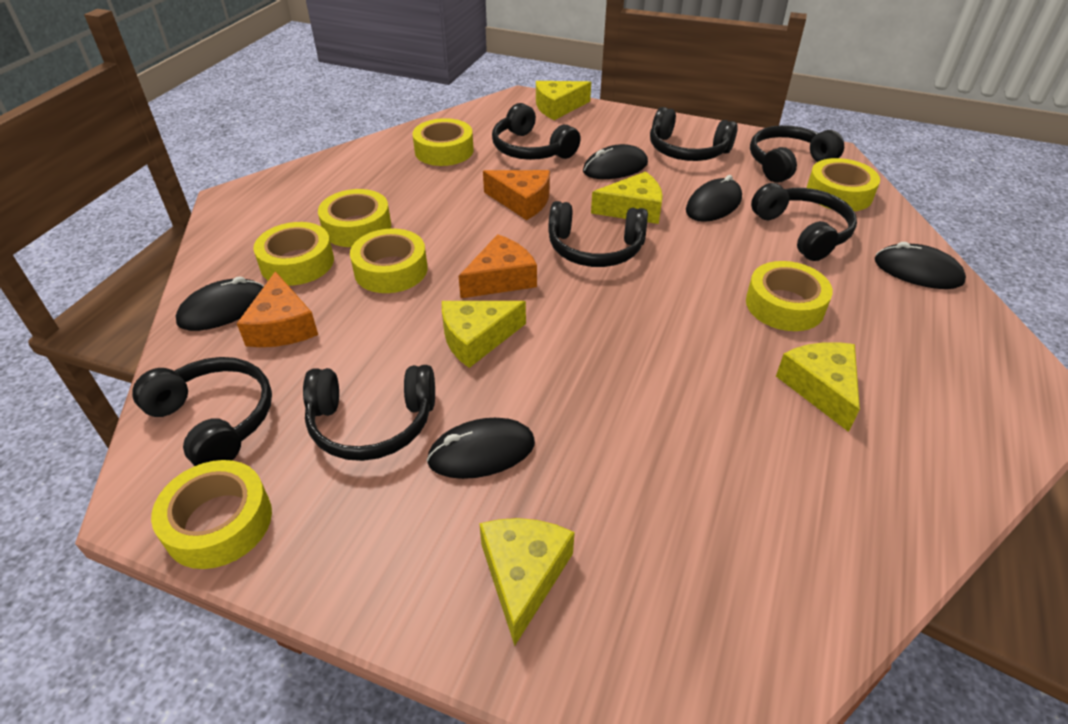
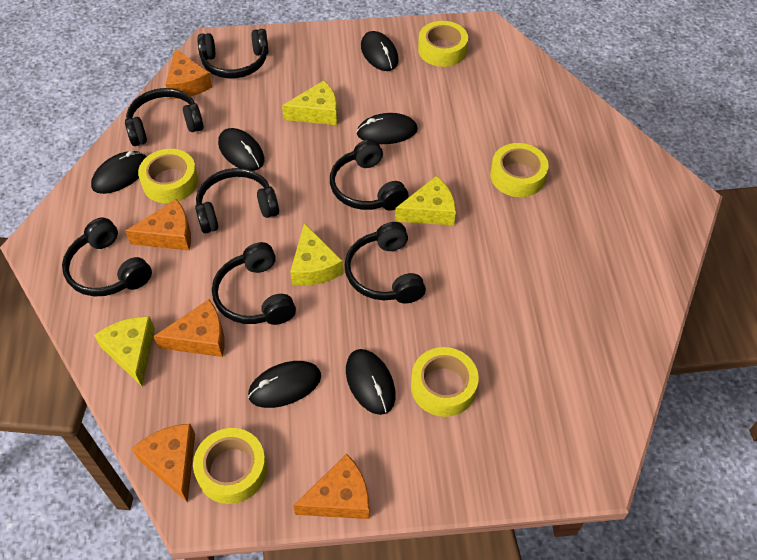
black mouse: 5 -> 6
orange cheese: 3 -> 5
yellow cheese: 5 -> 4
yellow tape: 7 -> 5

